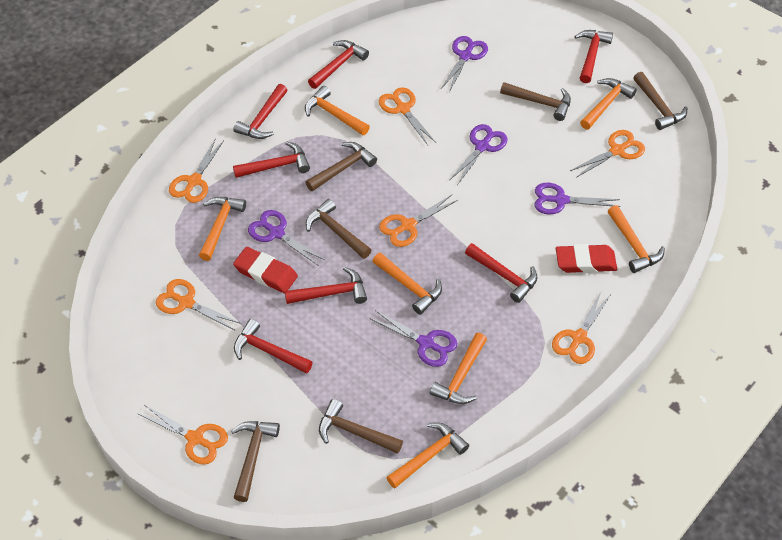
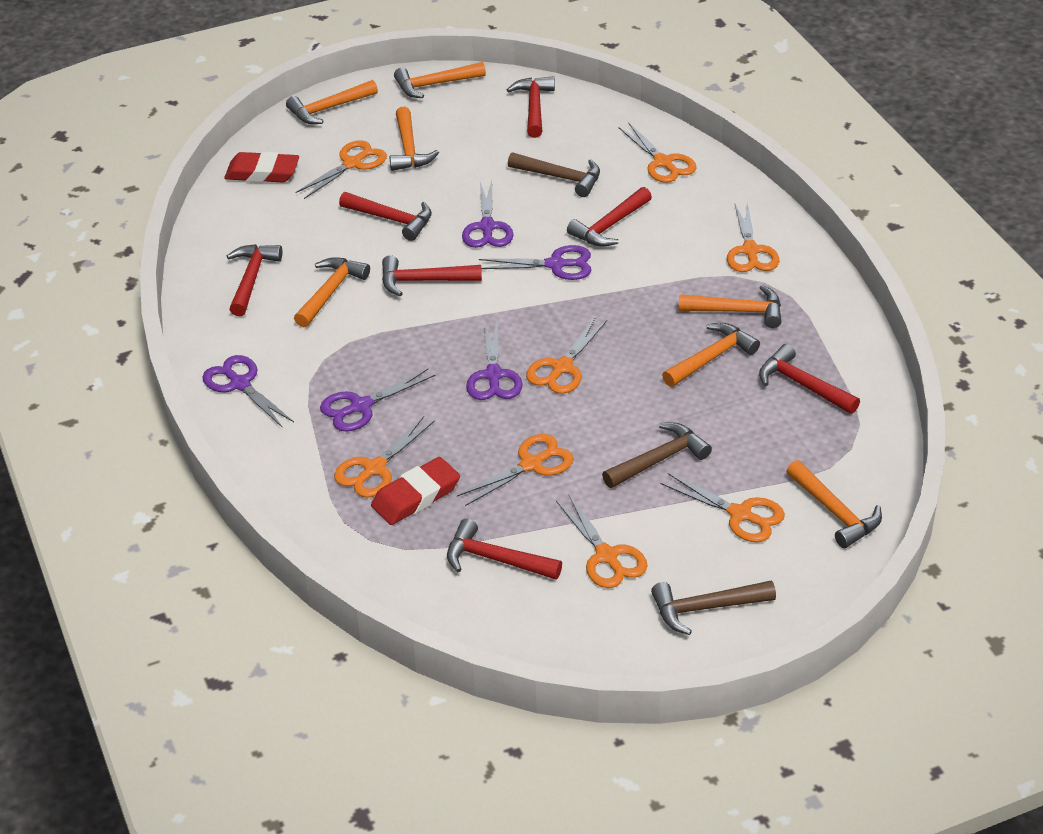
brown hammer: 6 -> 3
orange scissors: 7 -> 8

